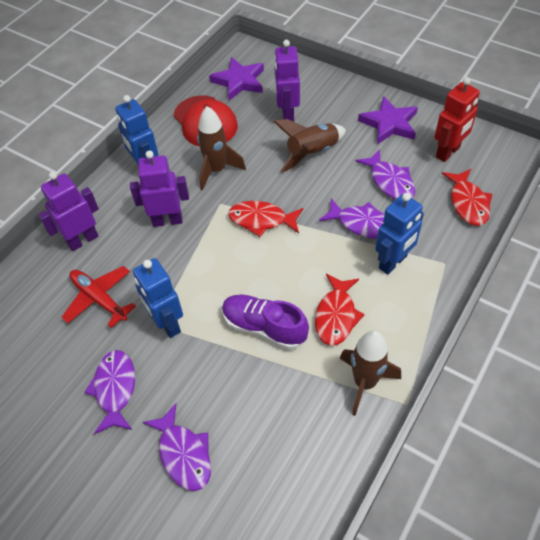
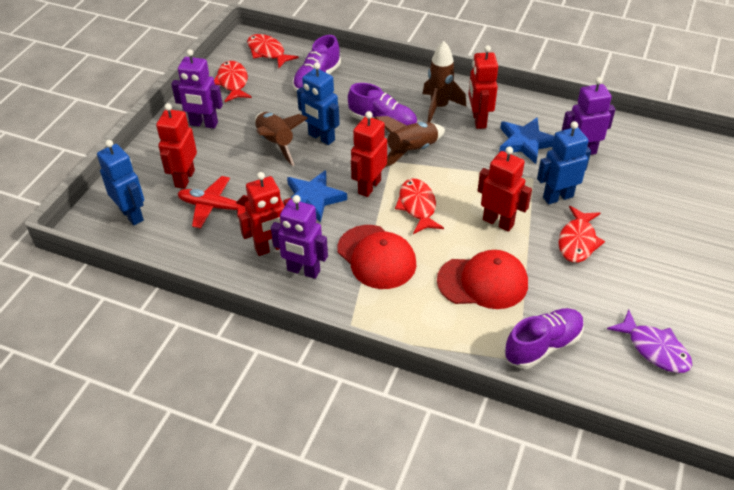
blue star: 0 -> 2
purple fish: 4 -> 1
purple shoe: 1 -> 3
purple star: 2 -> 0
red cap: 1 -> 2
red fish: 3 -> 4
red robot: 1 -> 5

